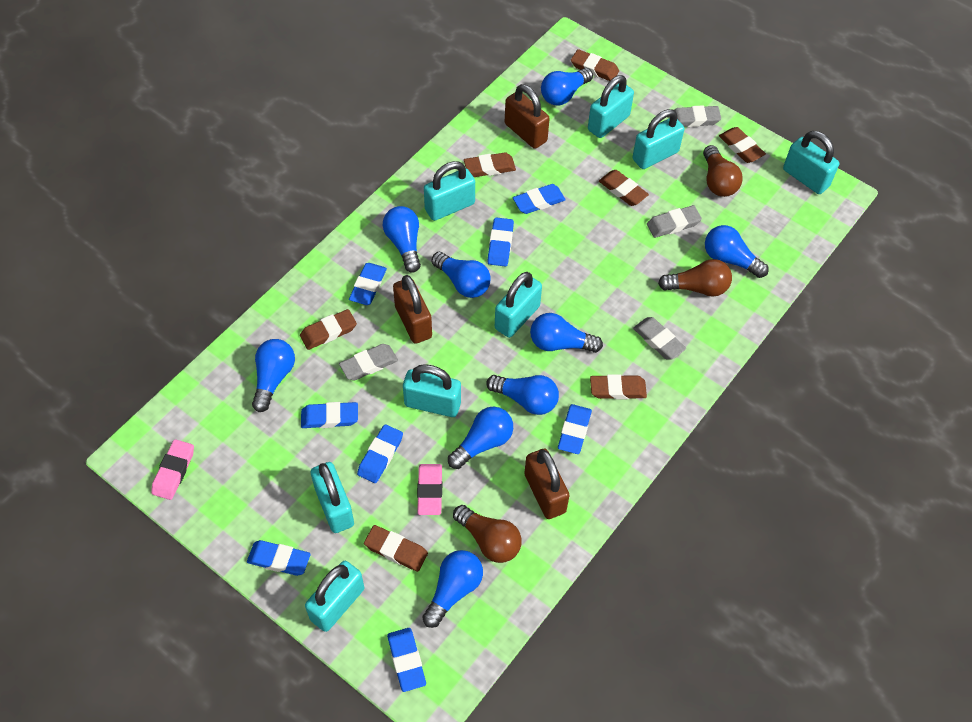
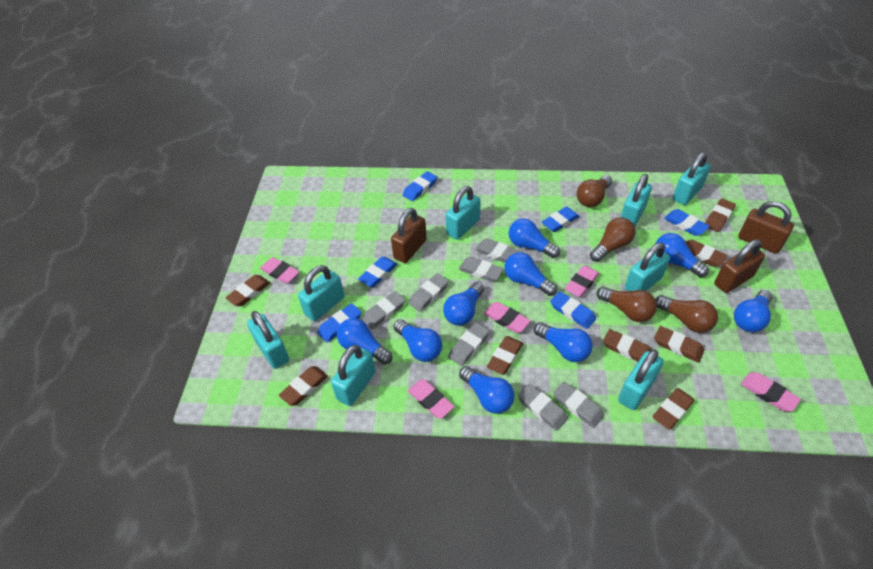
blue eraser: 8 -> 6
brown eraser: 7 -> 8
brown light bulb: 3 -> 4
grey eraser: 4 -> 7
pink eraser: 2 -> 5

